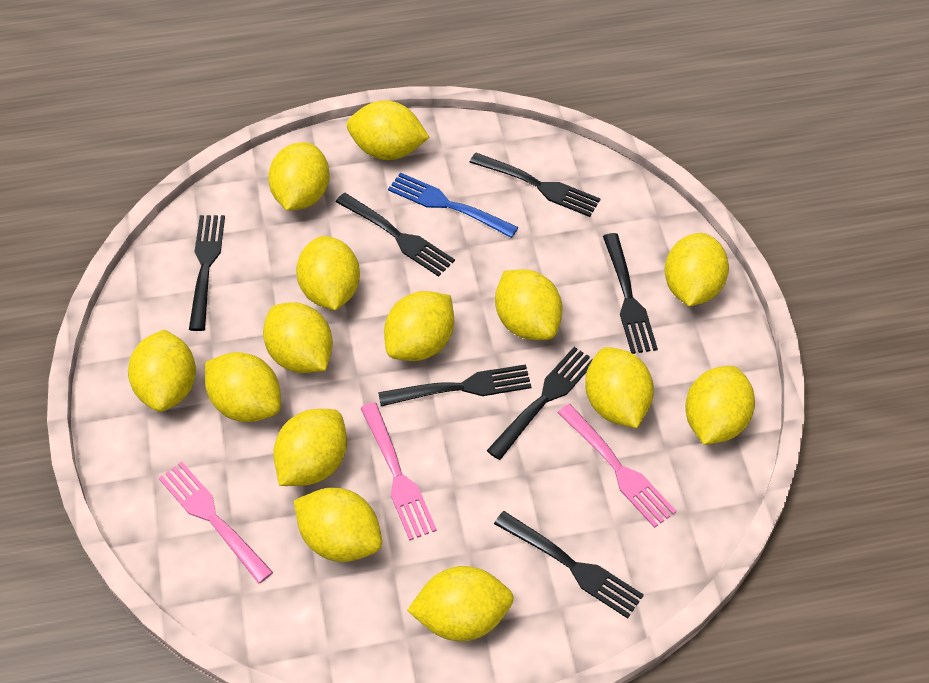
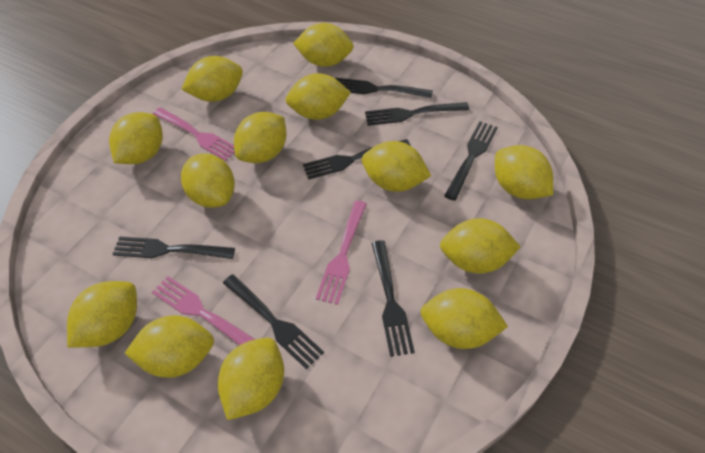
blue fork: 1 -> 0
yellow lemon: 14 -> 13

